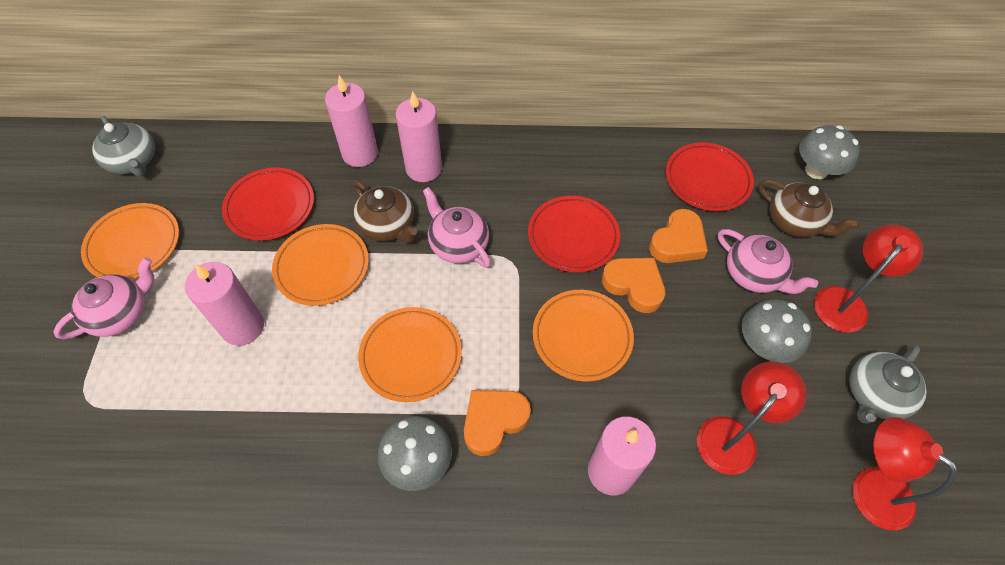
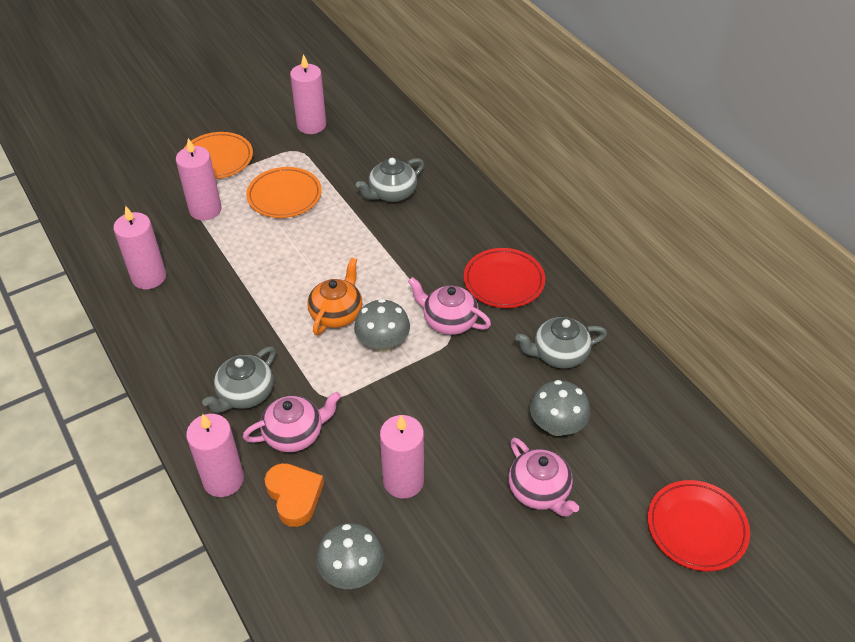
brown teapot: 2 -> 0
grey teapot: 2 -> 3
orange heart: 3 -> 1
orange plate: 4 -> 2
orange teapot: 0 -> 1
pink candle: 4 -> 5
red lamp: 3 -> 0
red plate: 3 -> 2

